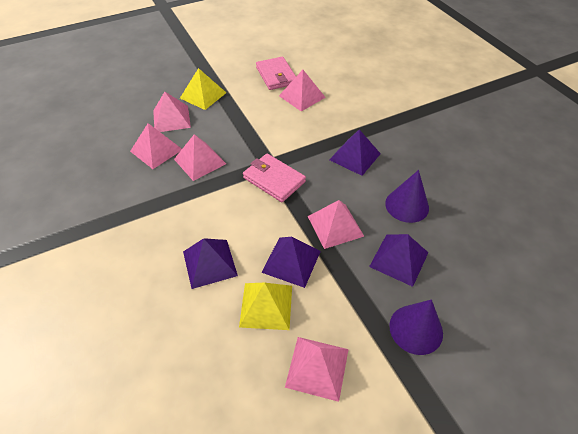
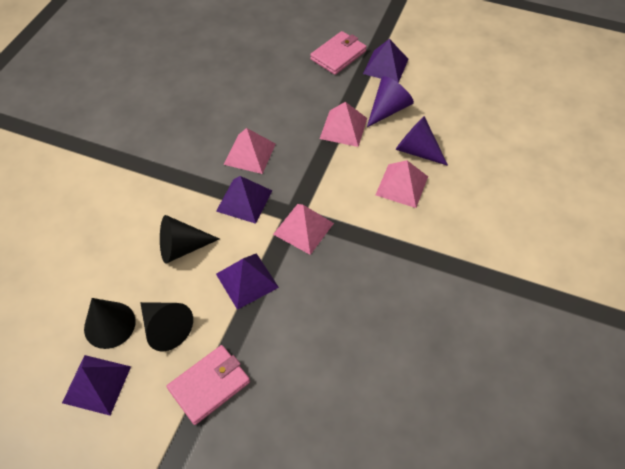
black cone: 0 -> 3
pink pyramid: 6 -> 4
yellow pyramid: 2 -> 0

